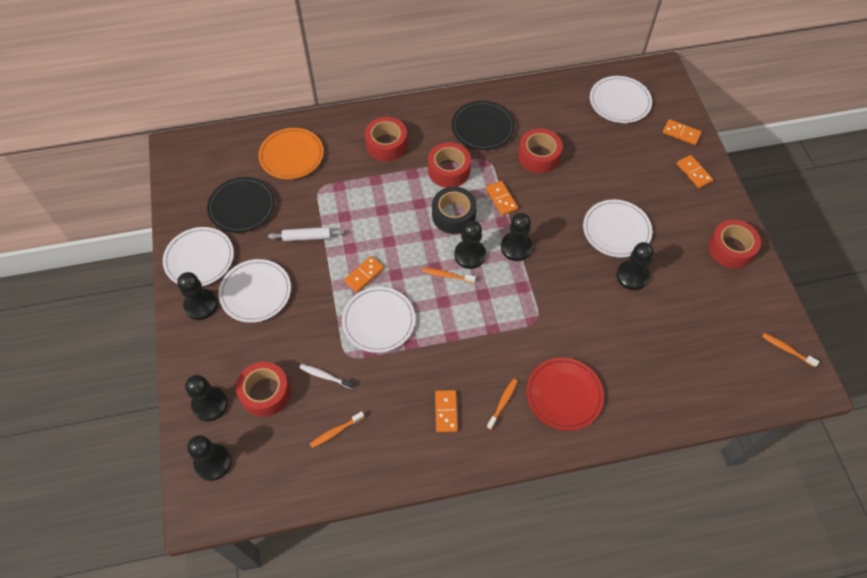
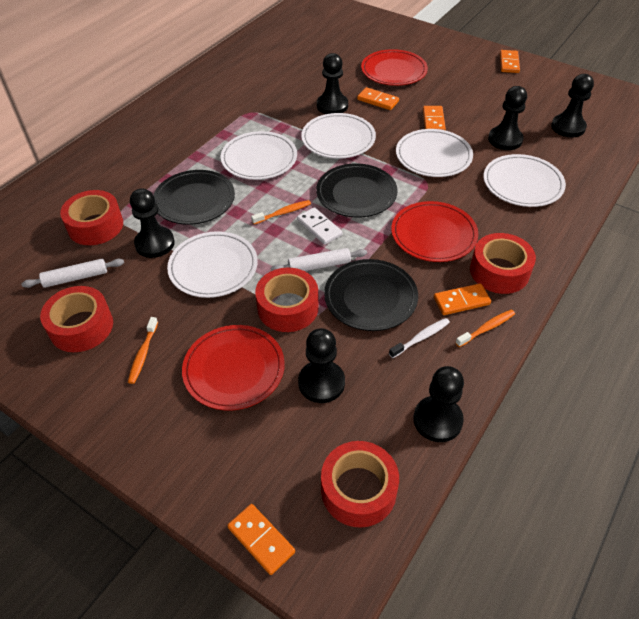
black plate: 2 -> 3
black tape: 1 -> 0
orange plate: 1 -> 0
orange toothbrush: 4 -> 3
red plate: 1 -> 3
white domino: 0 -> 1
white rolling pin: 1 -> 2

